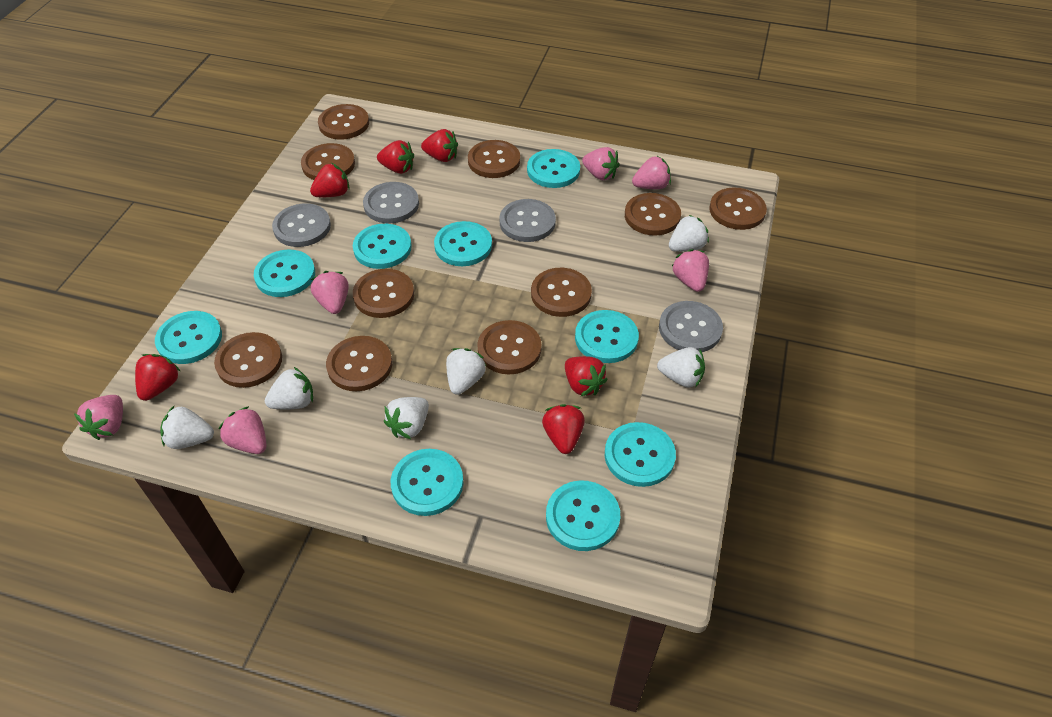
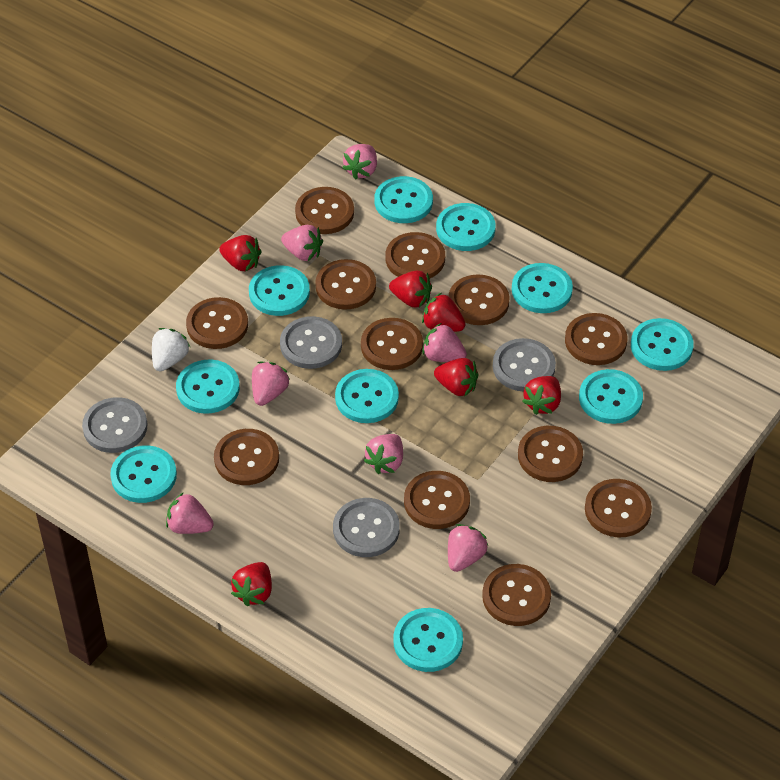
brown button: 10 -> 12
pink strawberry: 6 -> 7
turquoise button: 9 -> 10
white strawberry: 6 -> 1

